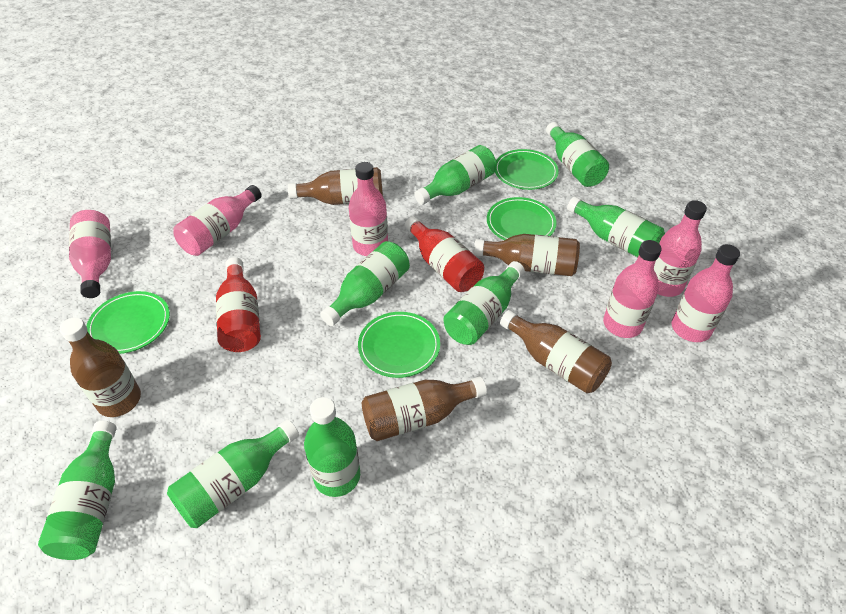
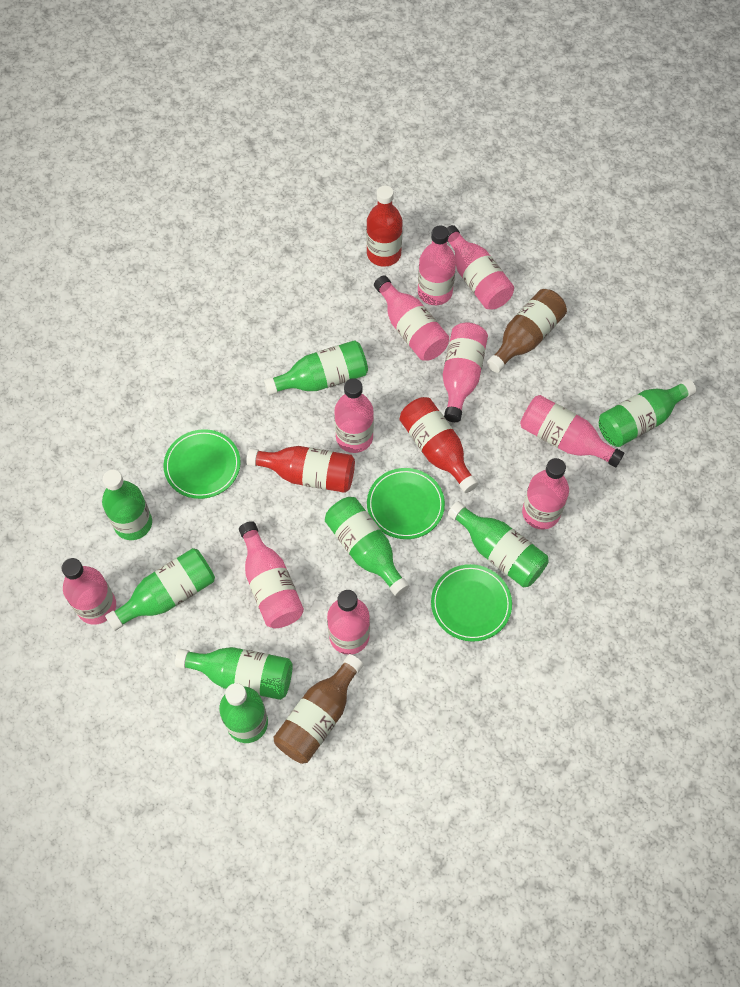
brown bottle: 5 -> 2
green plate: 4 -> 3
pink bottle: 6 -> 10
red bottle: 2 -> 3

